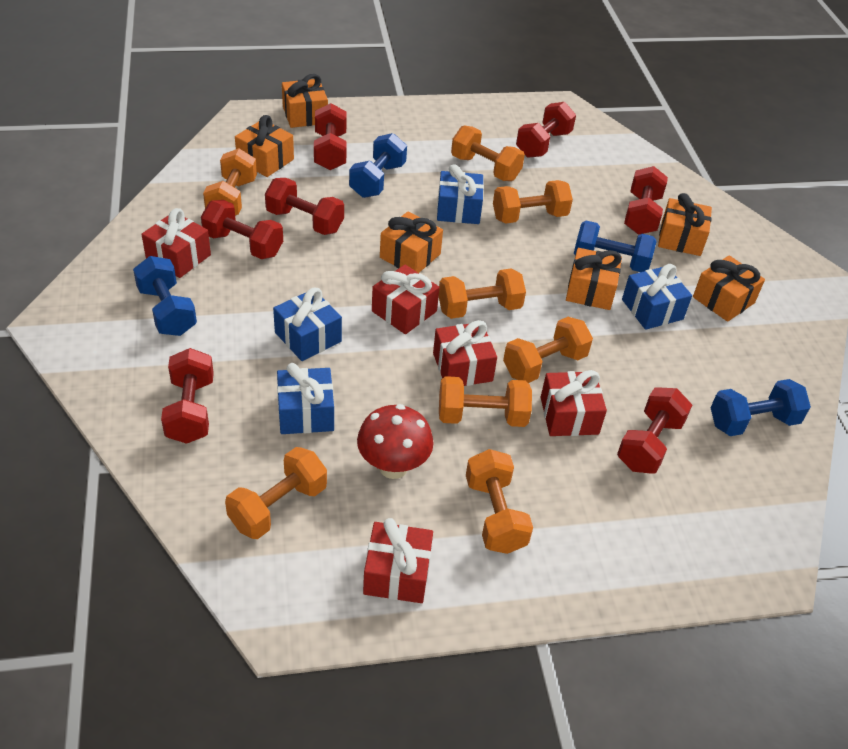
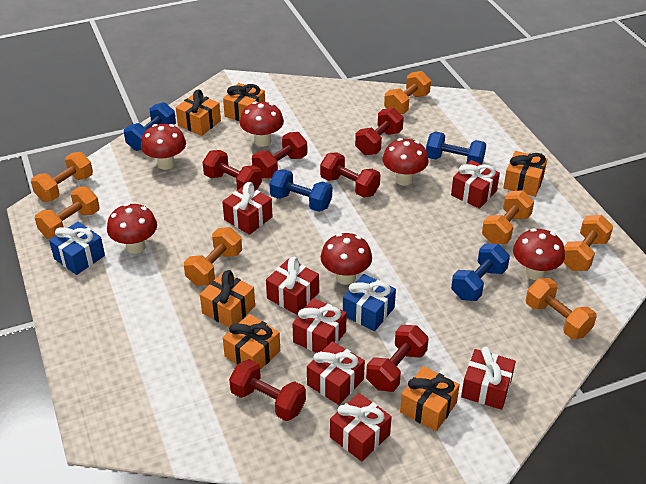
blue gift: 4 -> 2
orange dumbbell: 8 -> 7
red dumbbell: 7 -> 6
red gift: 5 -> 7
red mushroom: 1 -> 6

